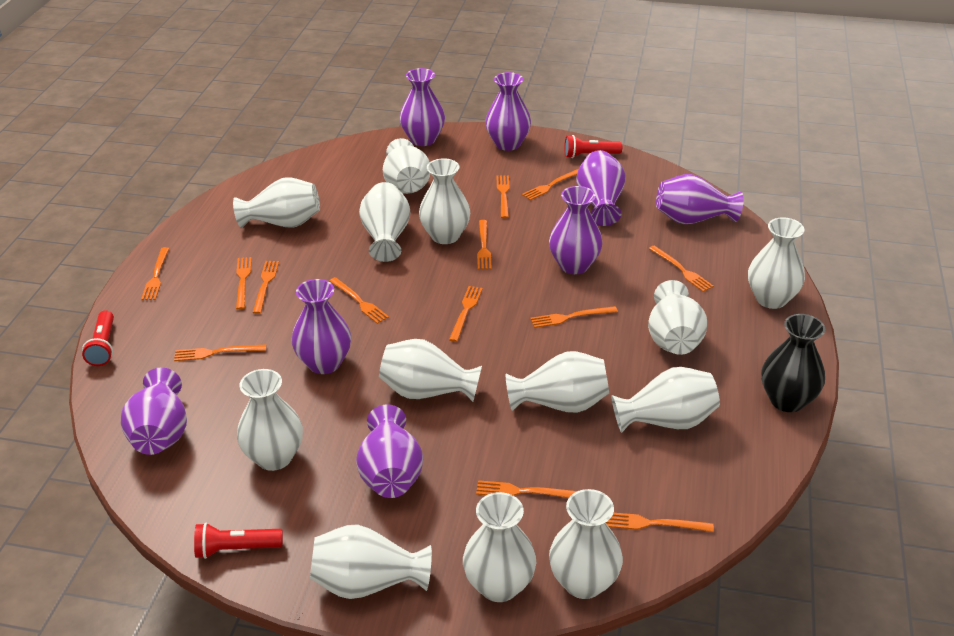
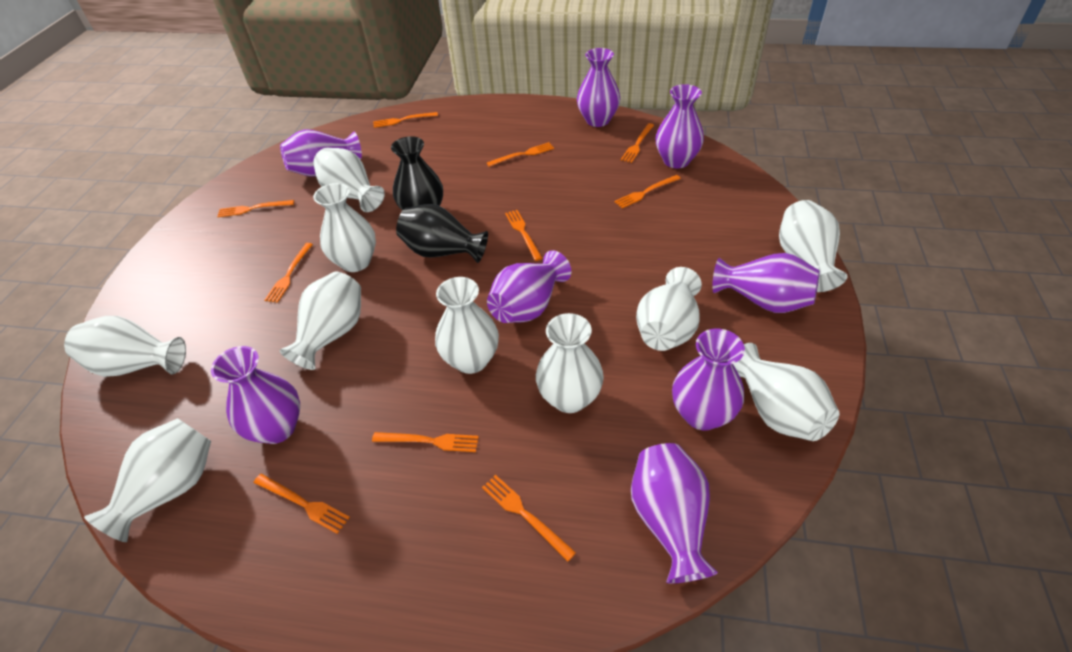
black vase: 1 -> 2
orange fork: 13 -> 10
red flashlight: 3 -> 0
white vase: 13 -> 10

